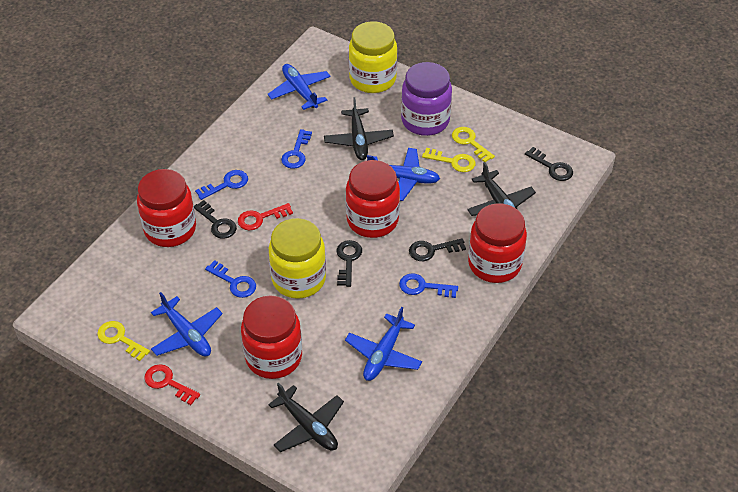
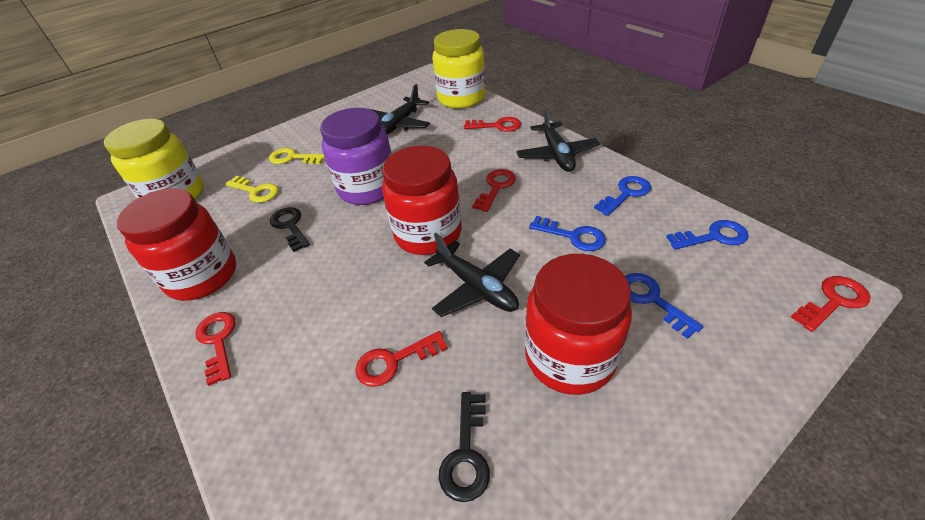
black key: 4 -> 2
blue plane: 4 -> 0
red jar: 4 -> 3
red key: 2 -> 5
yellow key: 3 -> 2

